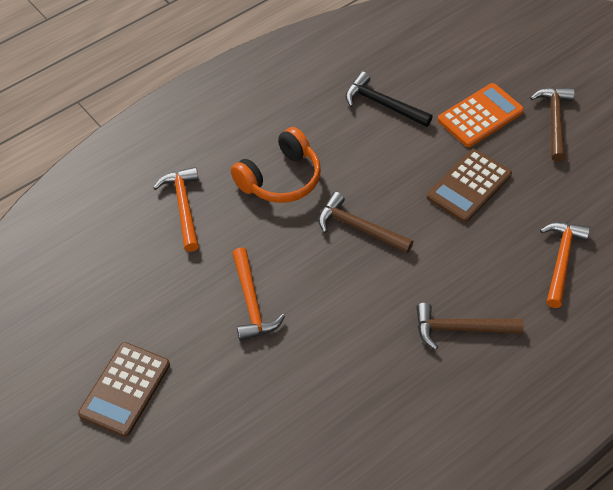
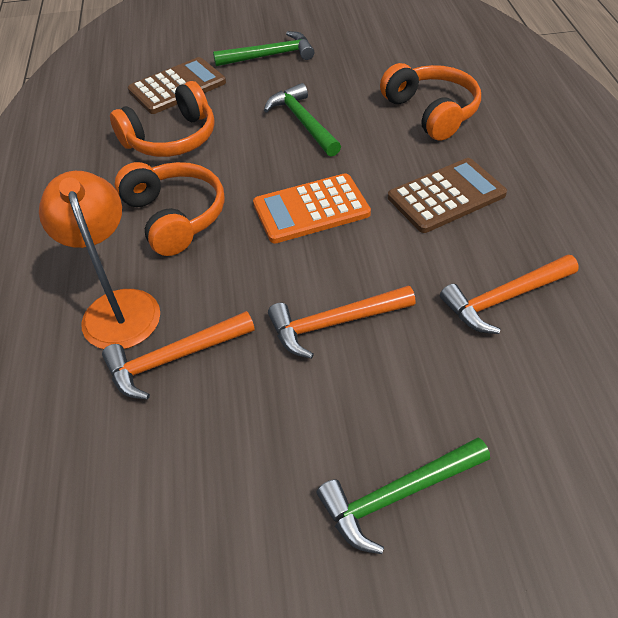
black hammer: 1 -> 0
brown hammer: 3 -> 0
green hammer: 0 -> 3
orange headphones: 1 -> 3
orange lamp: 0 -> 1

